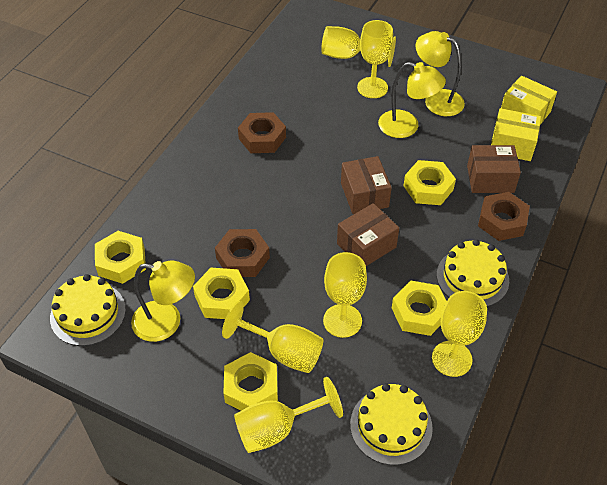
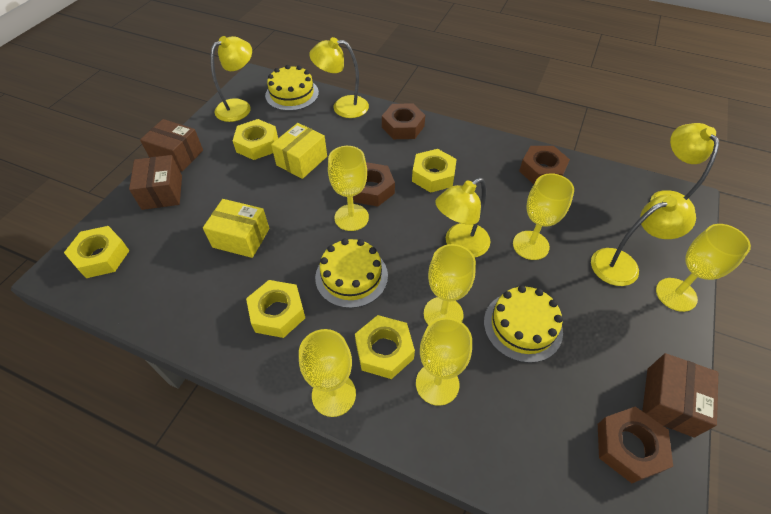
brown nut: 3 -> 4
yellow lamp: 3 -> 5

